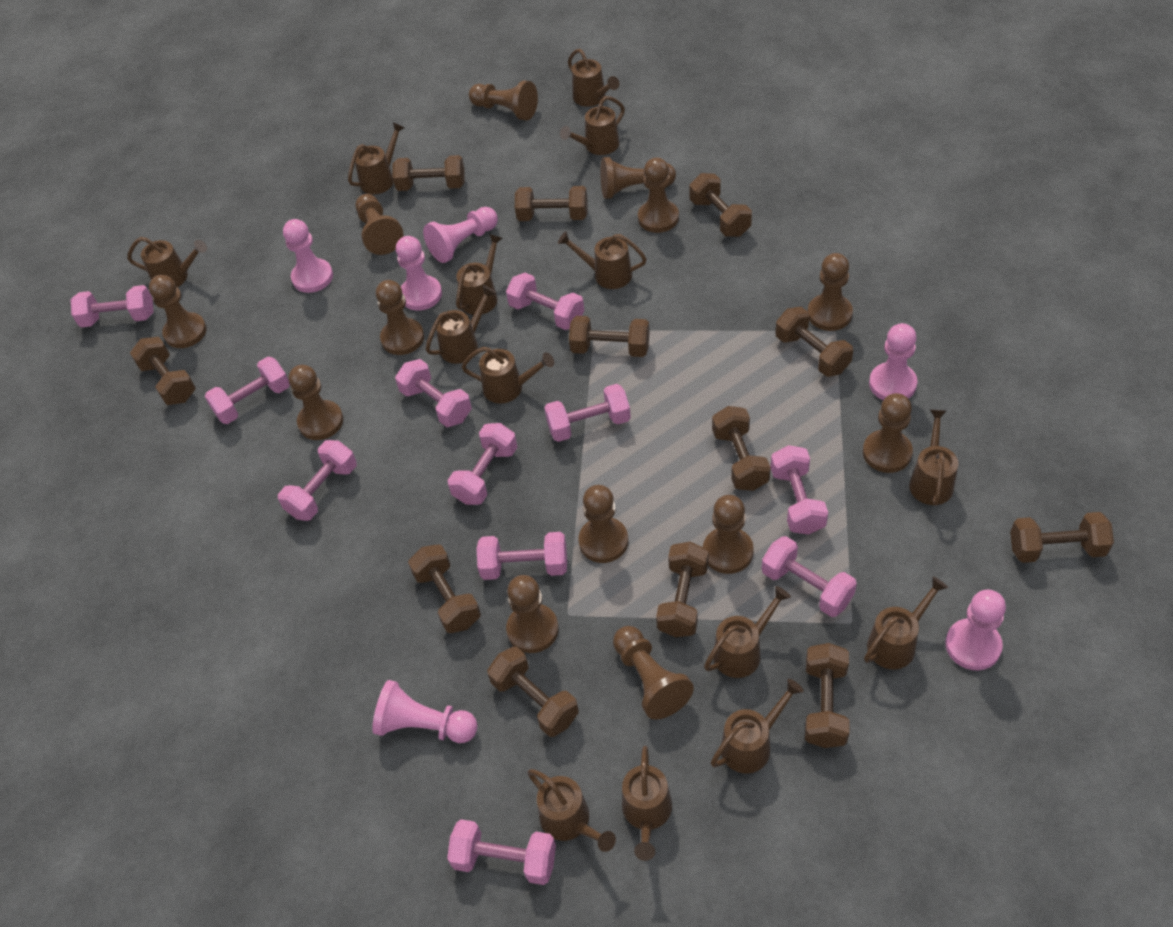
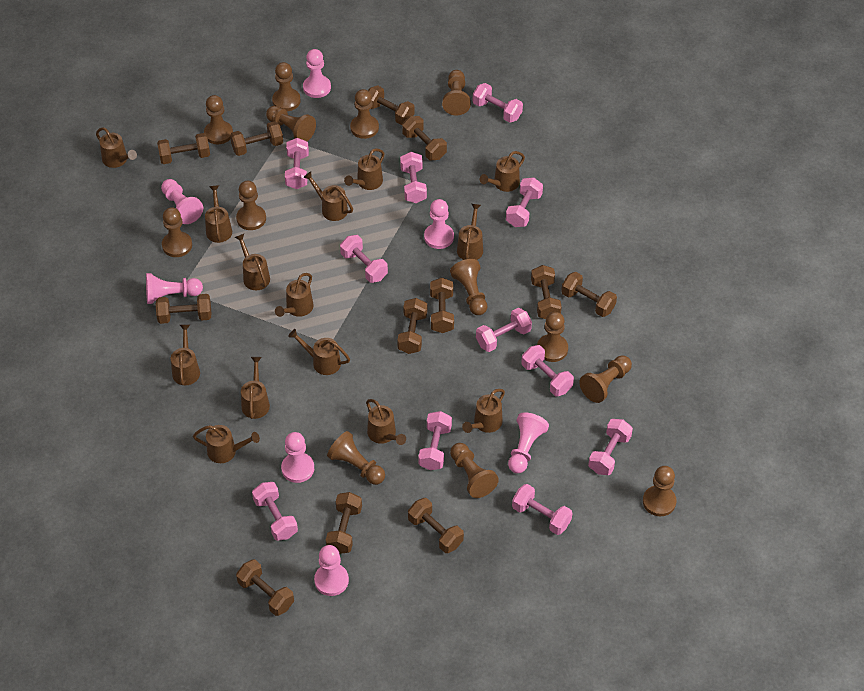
pink pawn: 6 -> 7

